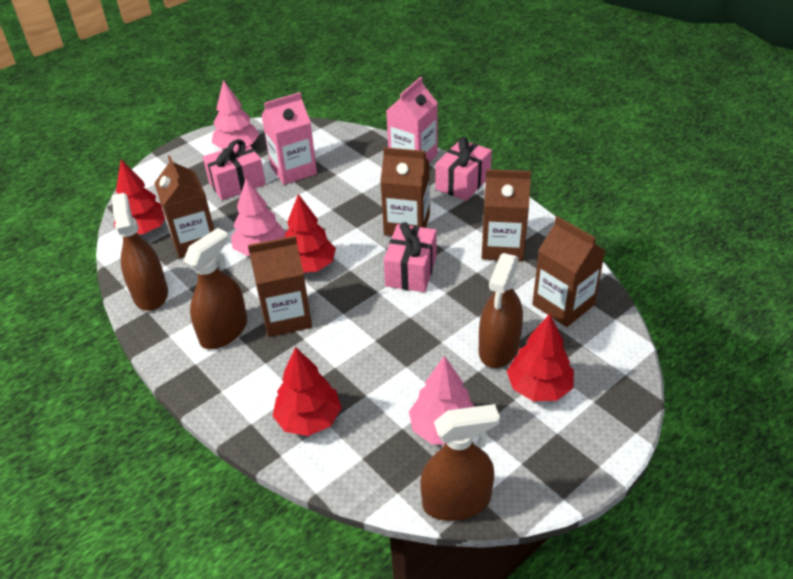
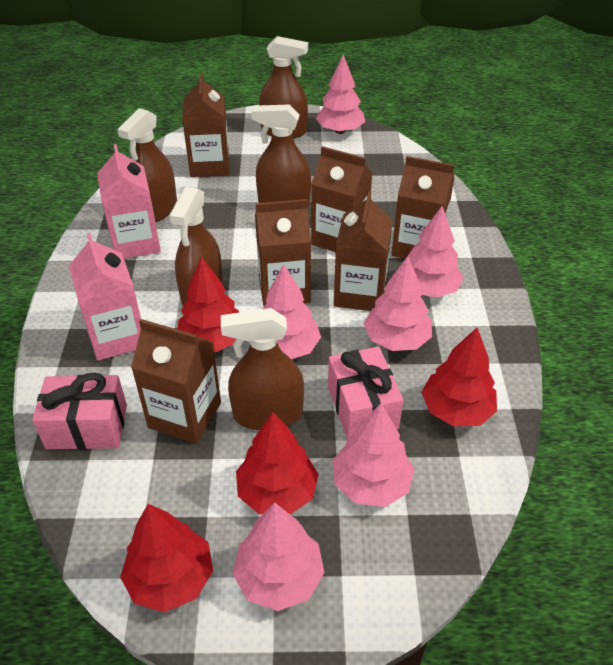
brown carton: 5 -> 6
brown spray bottle: 4 -> 5
pink gift: 3 -> 2
pink tree: 3 -> 6

